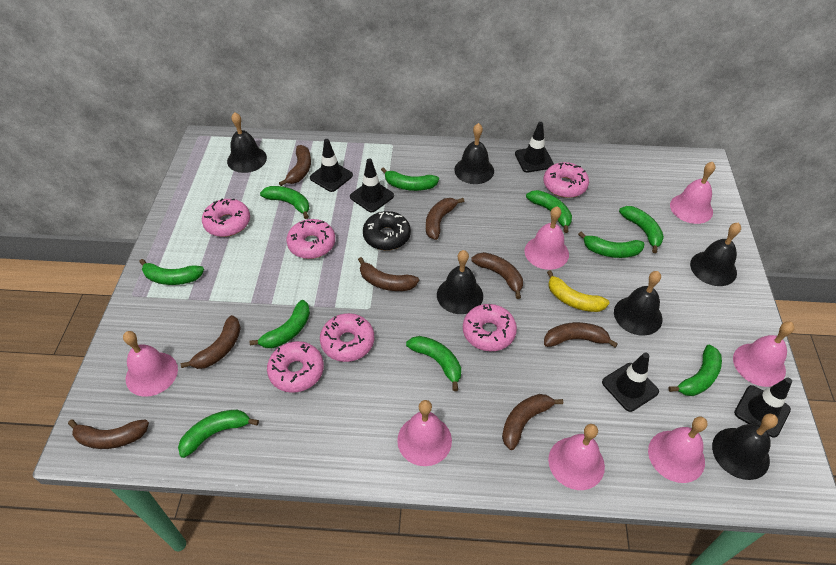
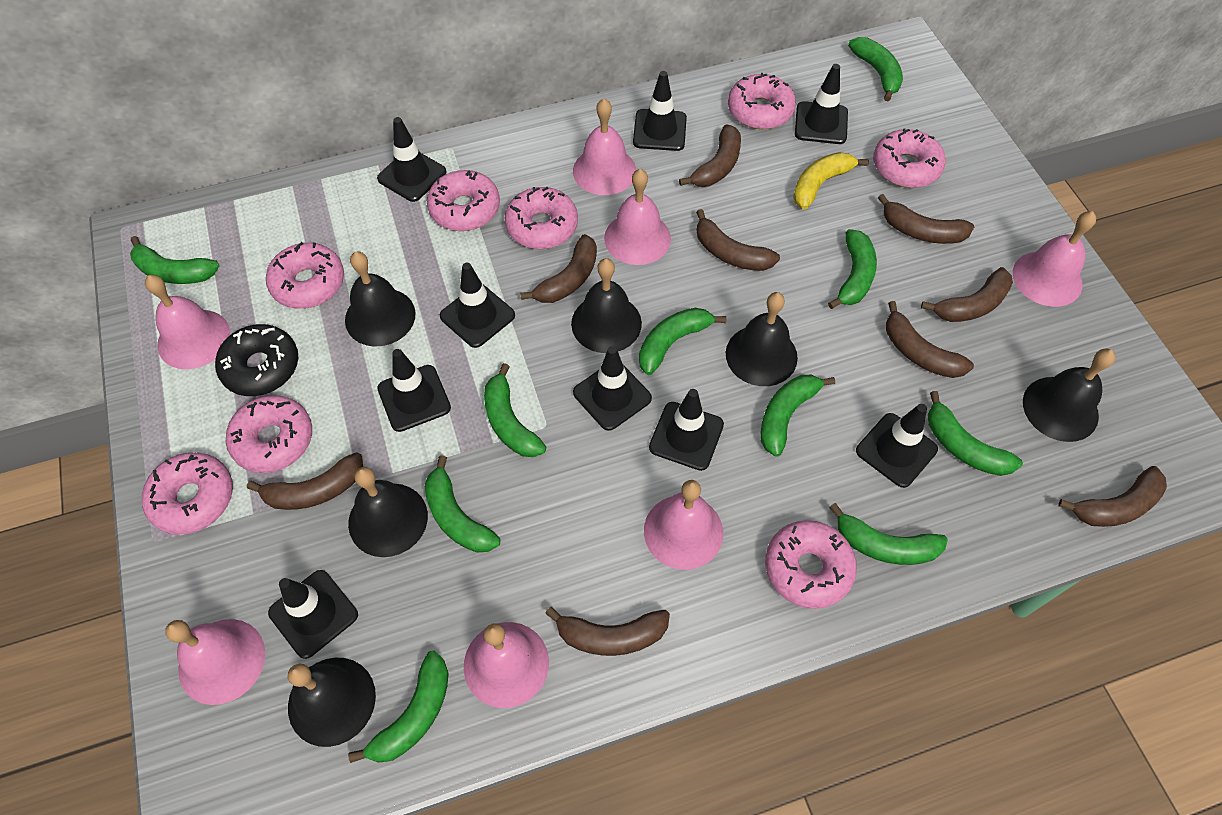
black traffic cone: 5 -> 9
brown banana: 8 -> 9
pink donut: 6 -> 8

